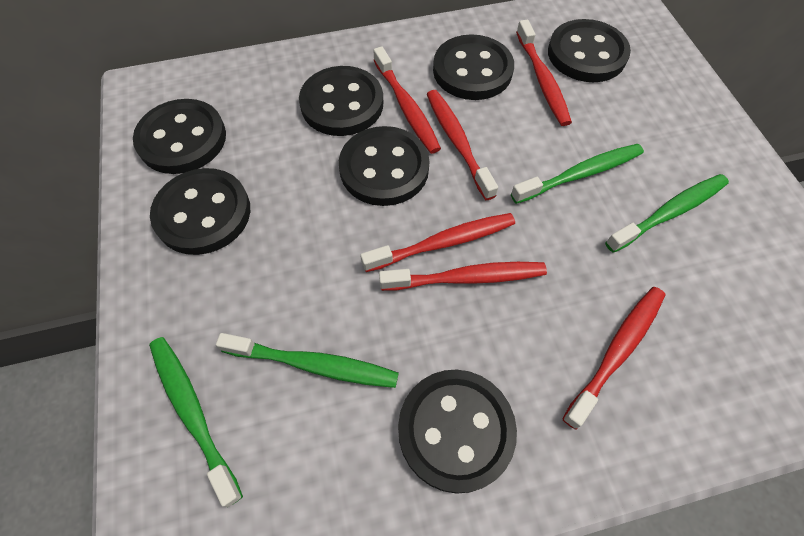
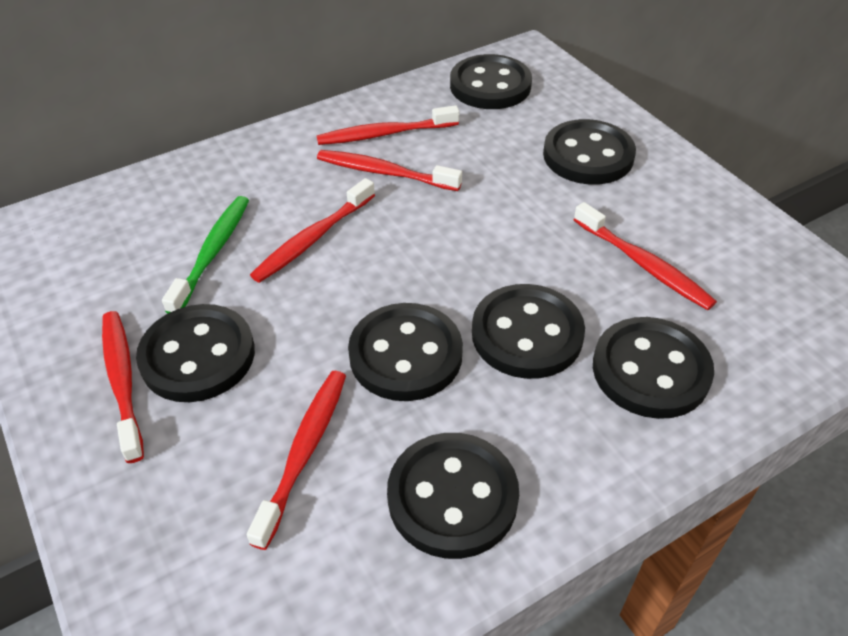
green toothbrush: 4 -> 1

